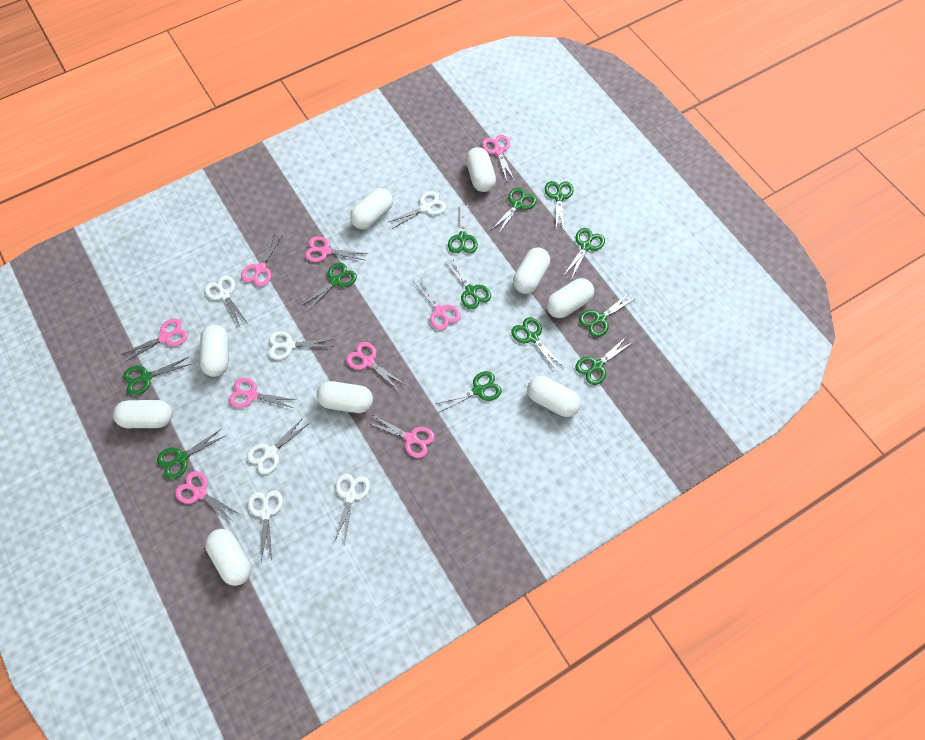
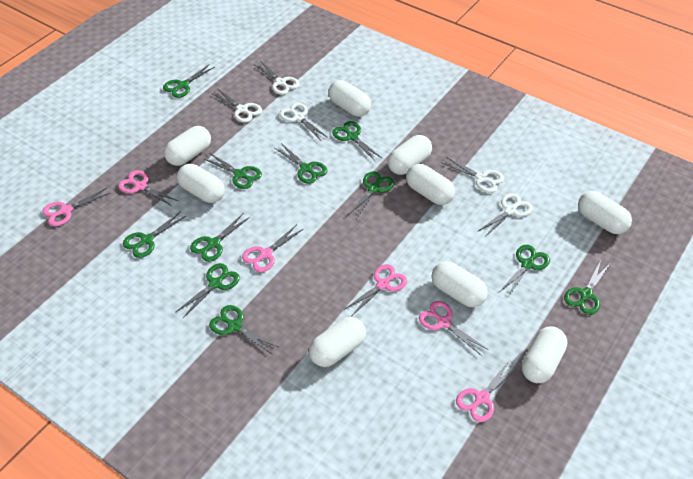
green scissors: 12 -> 11
pink scissors: 9 -> 6
white scissors: 6 -> 5

